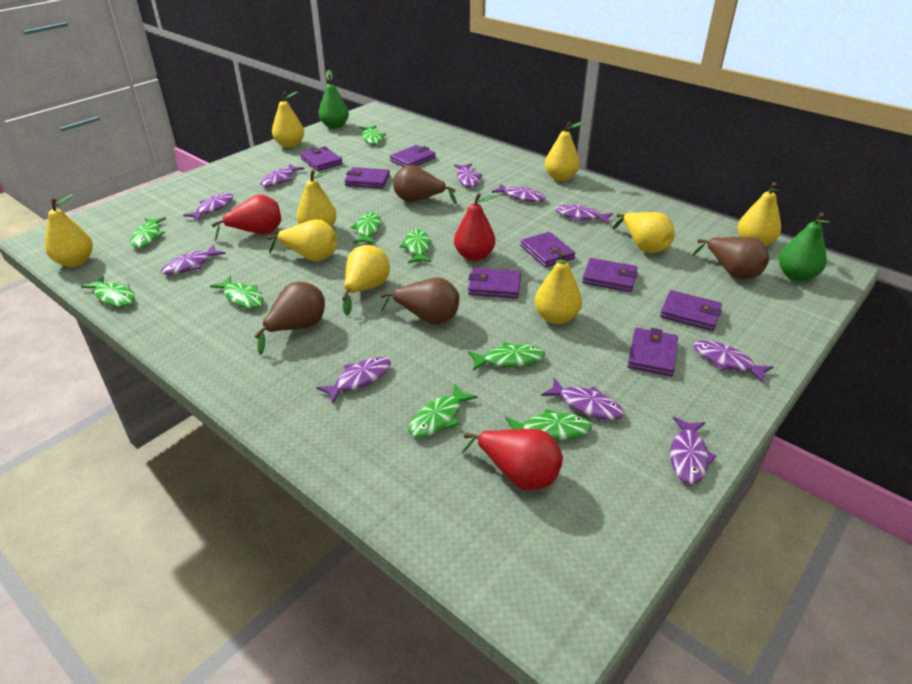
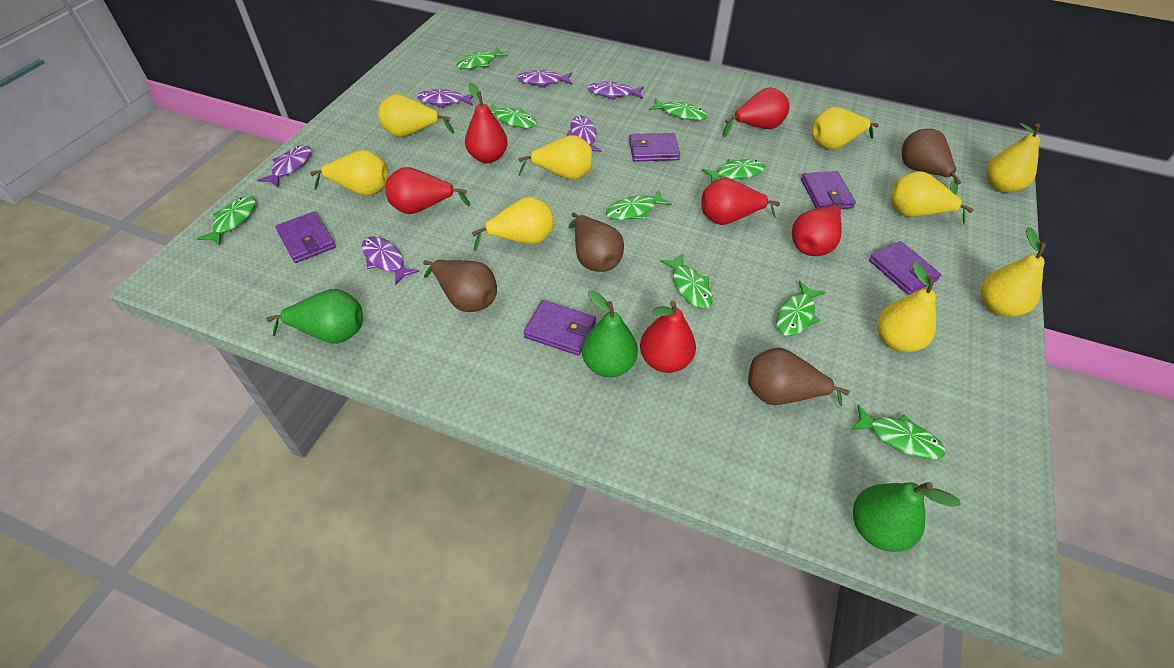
green pear: 2 -> 3
purple fish: 10 -> 6
purple wallet: 8 -> 5
red pear: 3 -> 6

